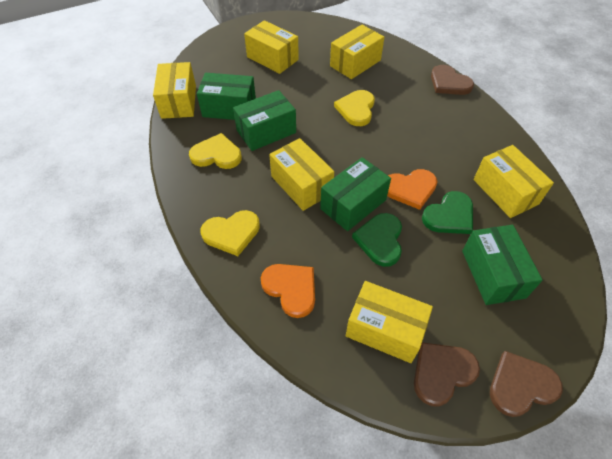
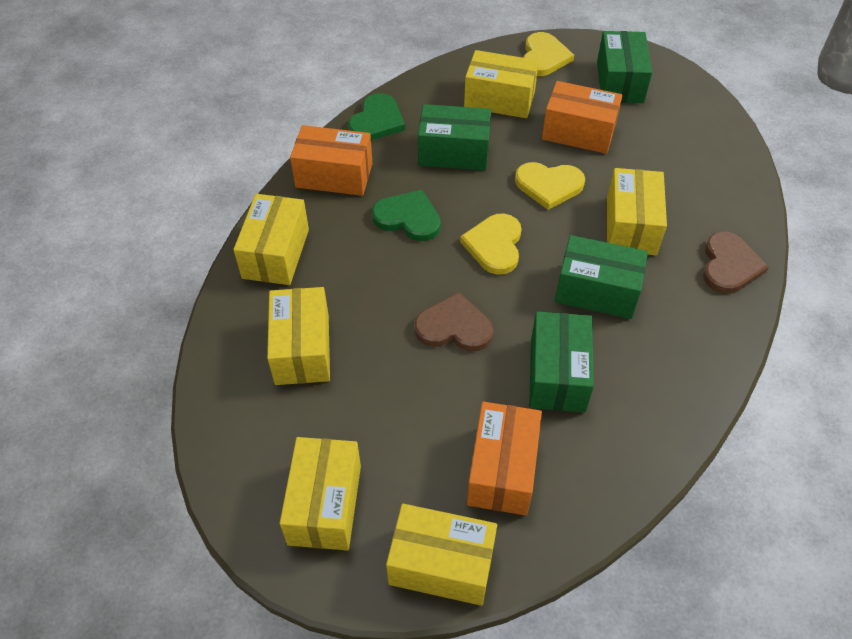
brown heart: 3 -> 2
orange box: 0 -> 3
orange heart: 2 -> 0

